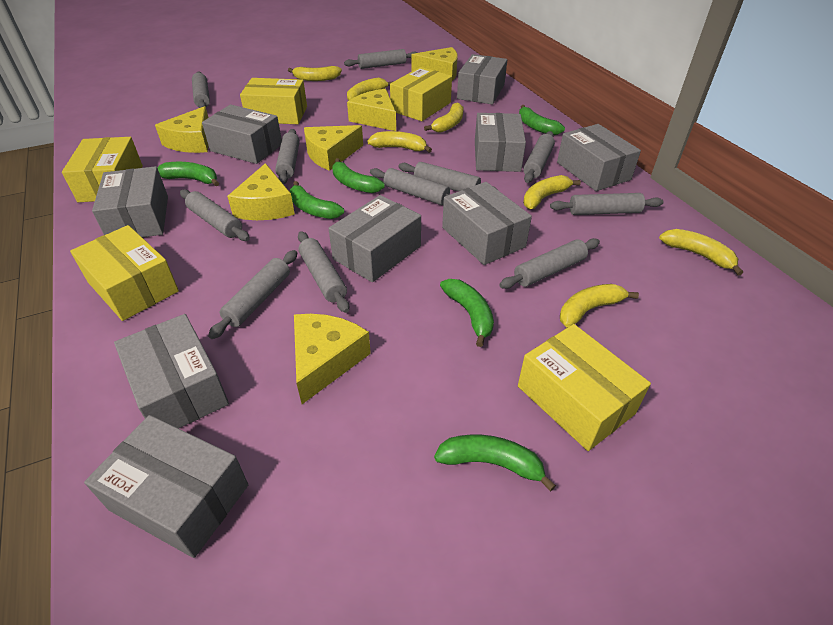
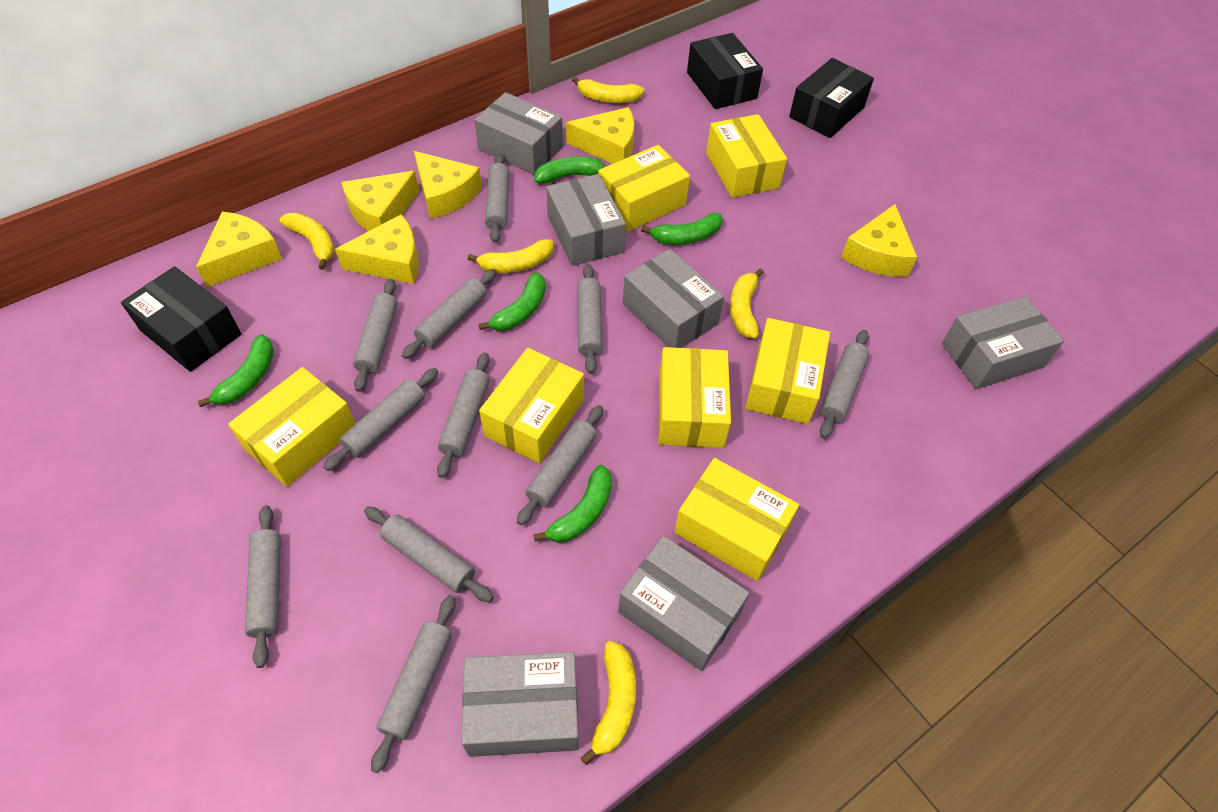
black box: 0 -> 3
green banana: 6 -> 5
grey box: 9 -> 6
yellow banana: 7 -> 5
yellow box: 5 -> 7

